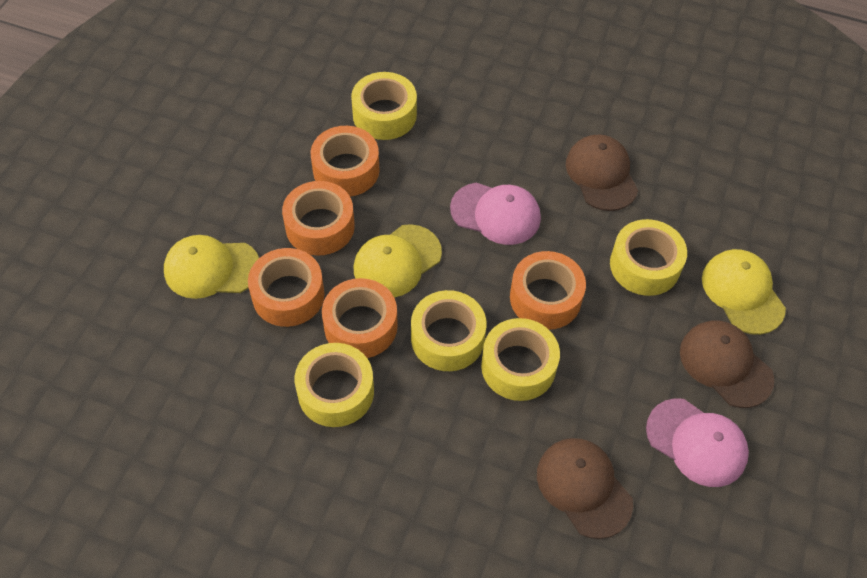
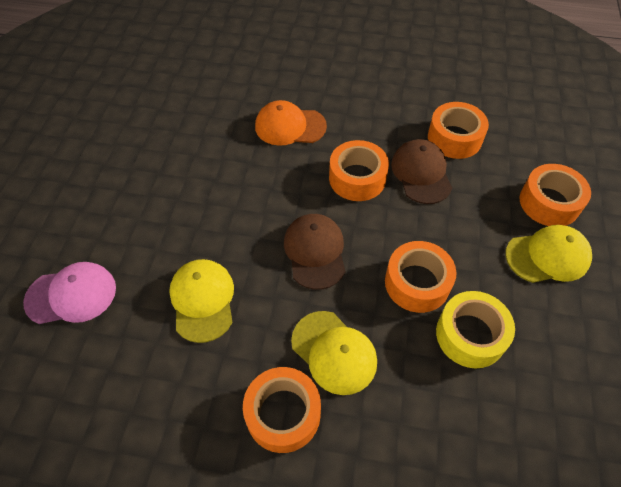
brown cap: 3 -> 2
orange cap: 0 -> 1
pink cap: 2 -> 1
yellow tape: 5 -> 1

